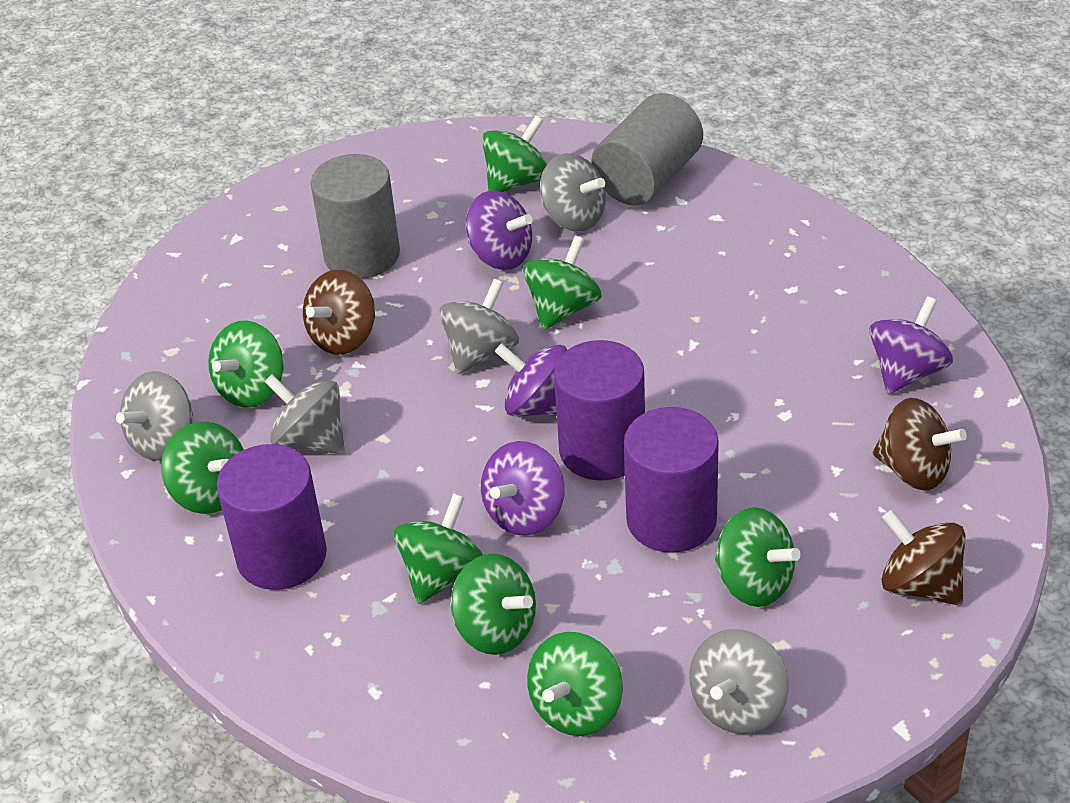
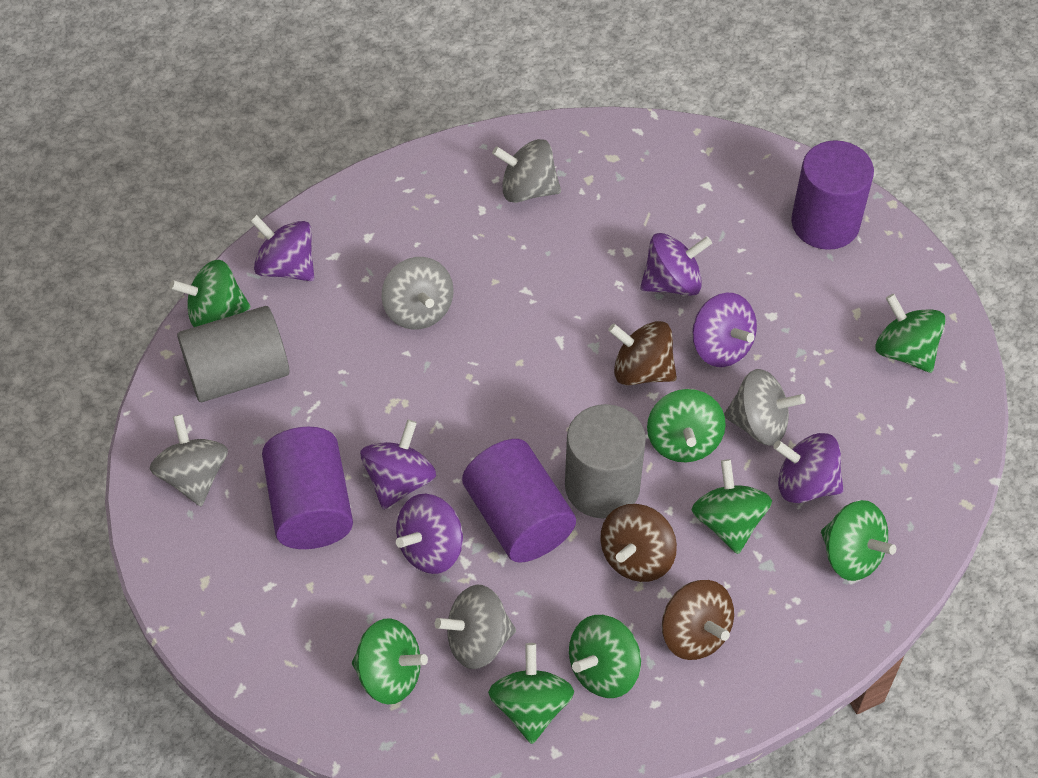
purple spinning top: 4 -> 6

